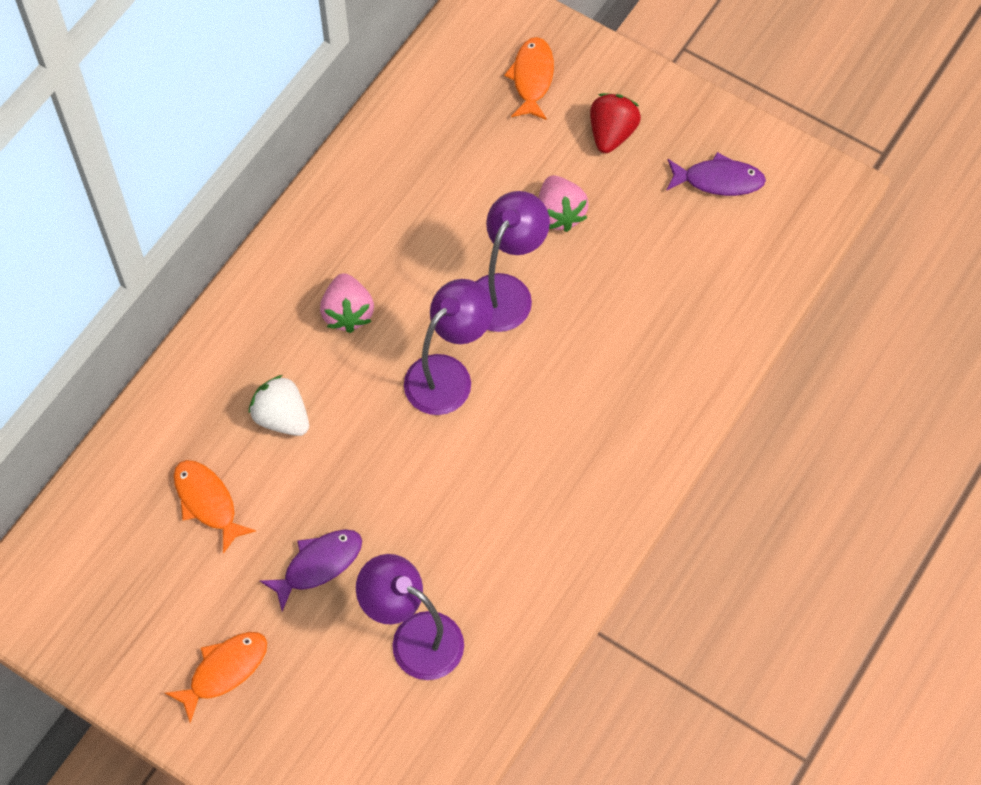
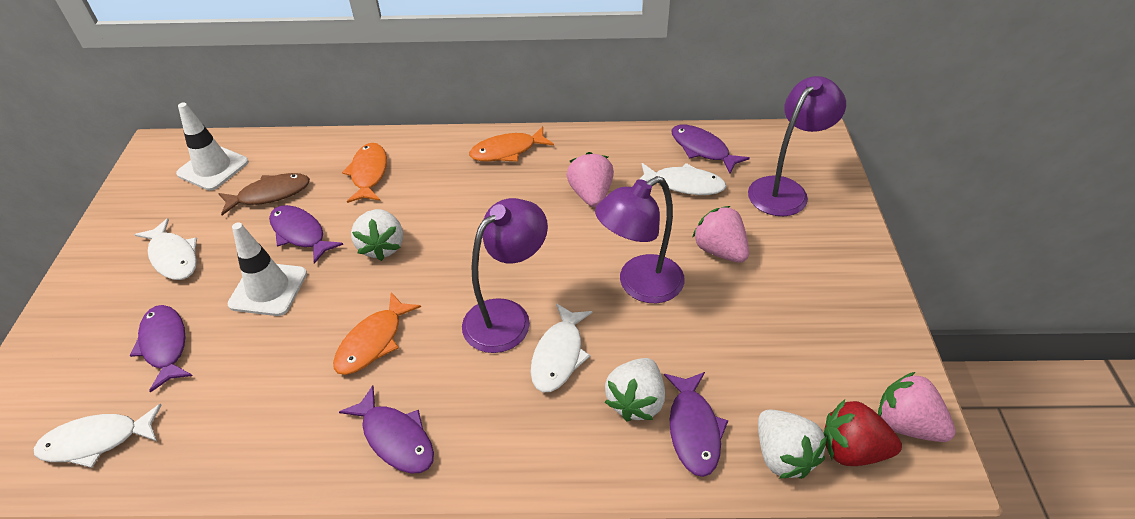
brown fish: 0 -> 1
pink strawberry: 2 -> 3
purple fish: 2 -> 5
white fish: 0 -> 4
white strawberry: 1 -> 3
white traffic cone: 0 -> 2

